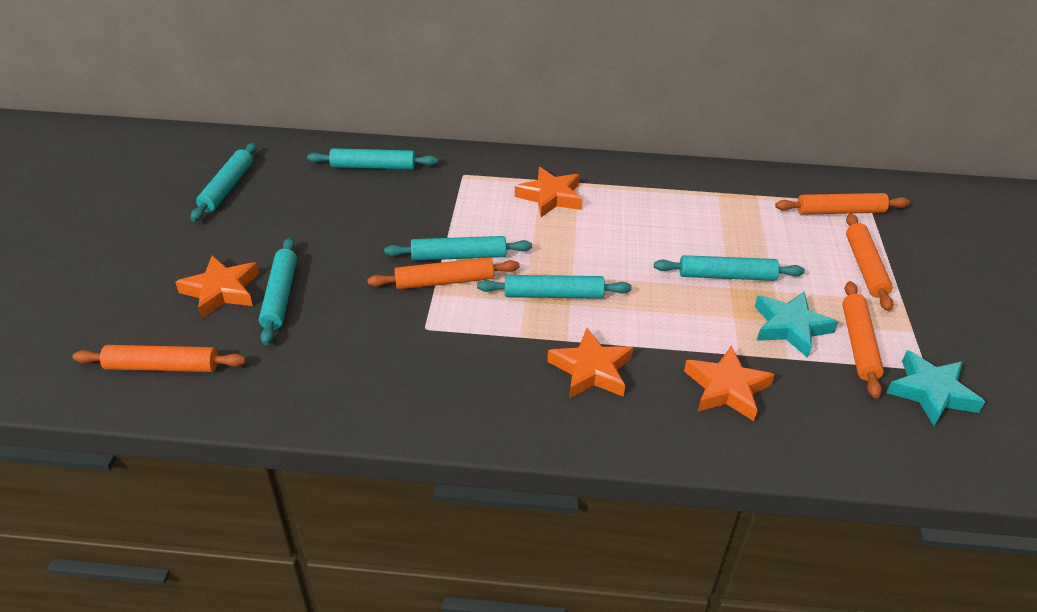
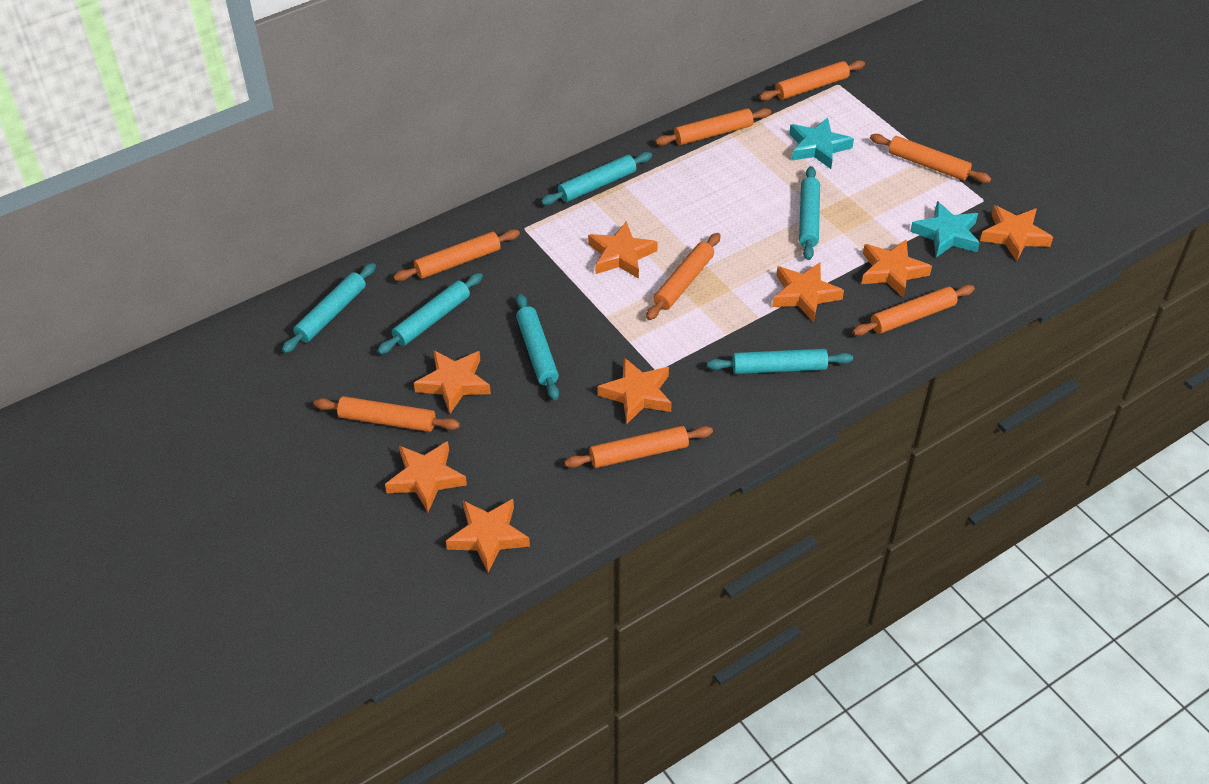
orange rolling pin: 5 -> 8
orange star: 4 -> 8

